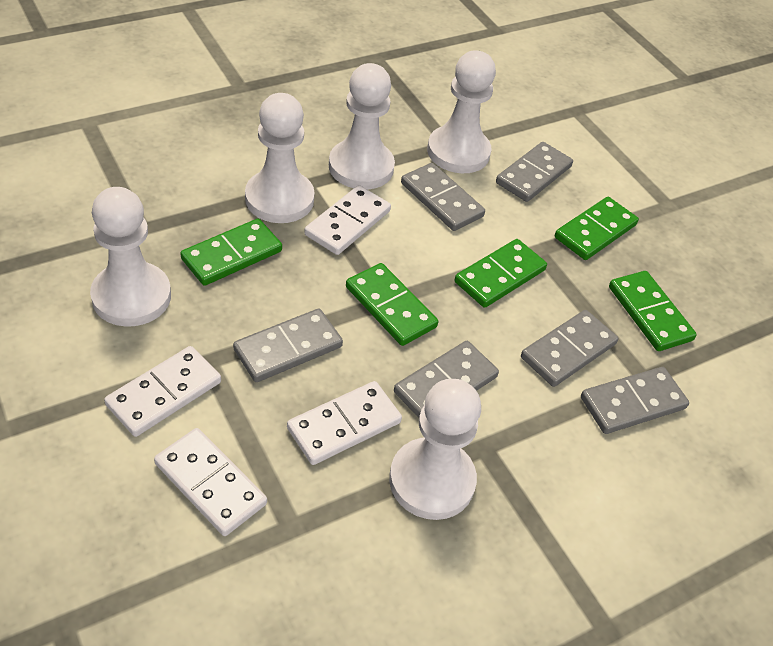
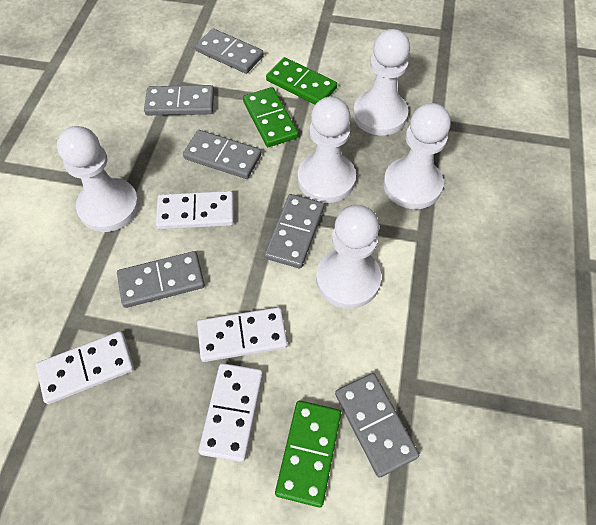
green domino: 5 -> 3

